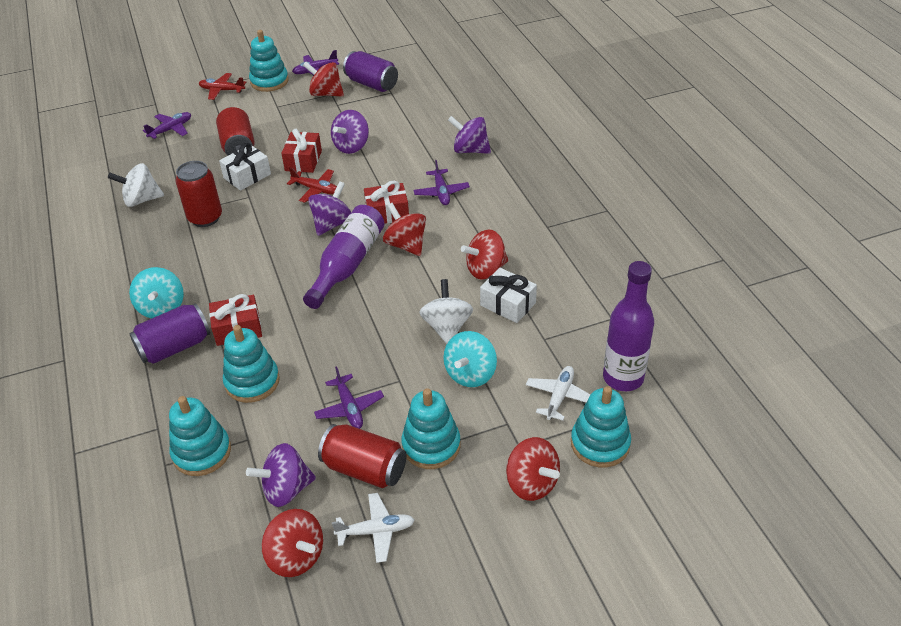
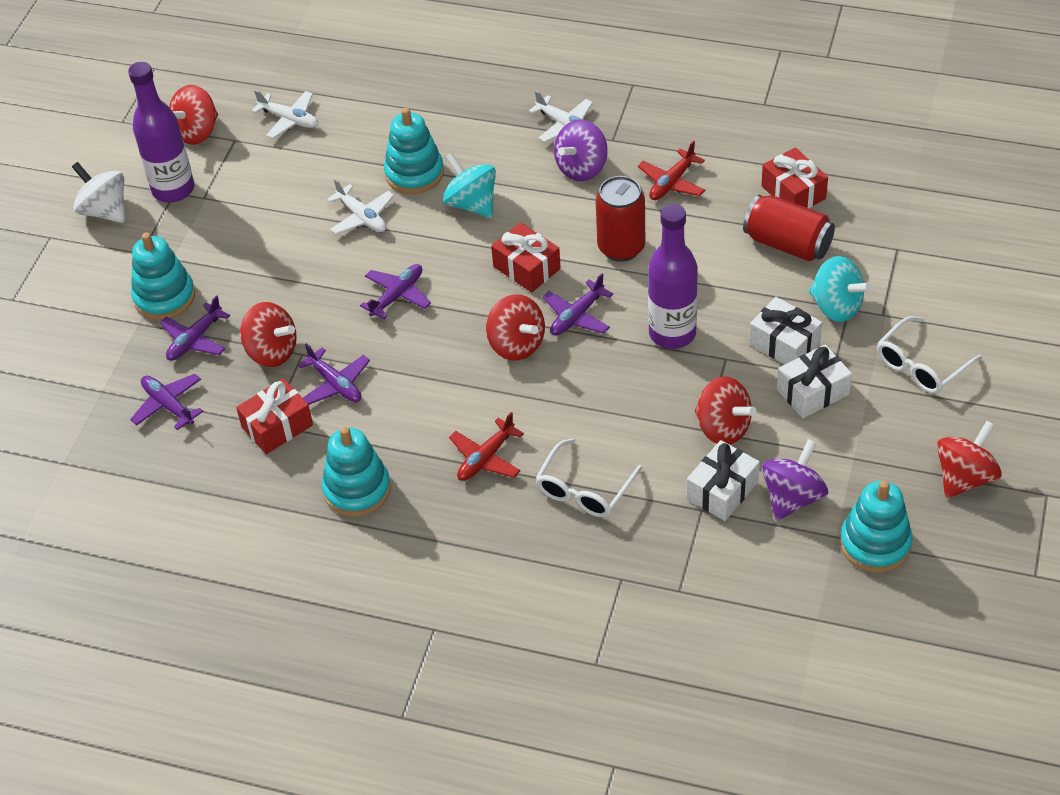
purple can: 2 -> 0
purple plane: 4 -> 5
purple spinning top: 4 -> 2
red can: 3 -> 2
turquoise stacking toy: 5 -> 4
white gift: 2 -> 3
white glasses: 0 -> 2
white plane: 2 -> 3
white spinning top: 2 -> 1

